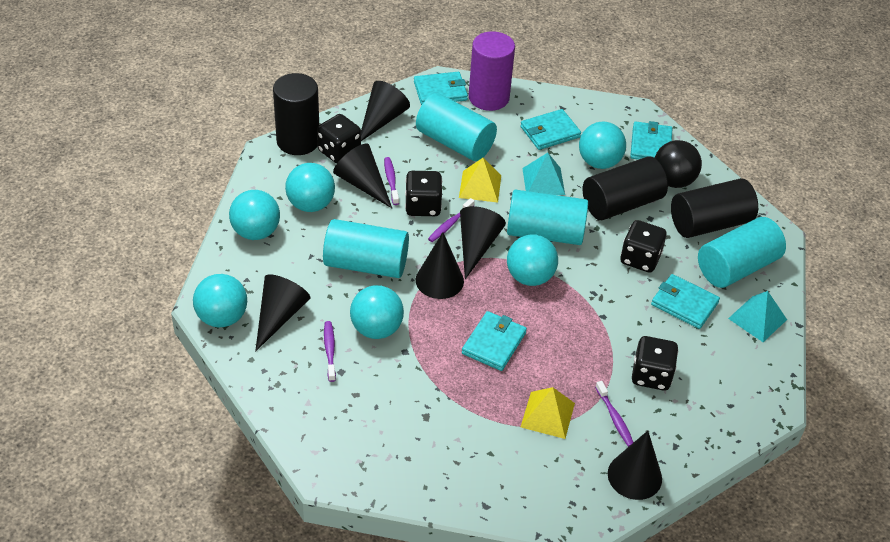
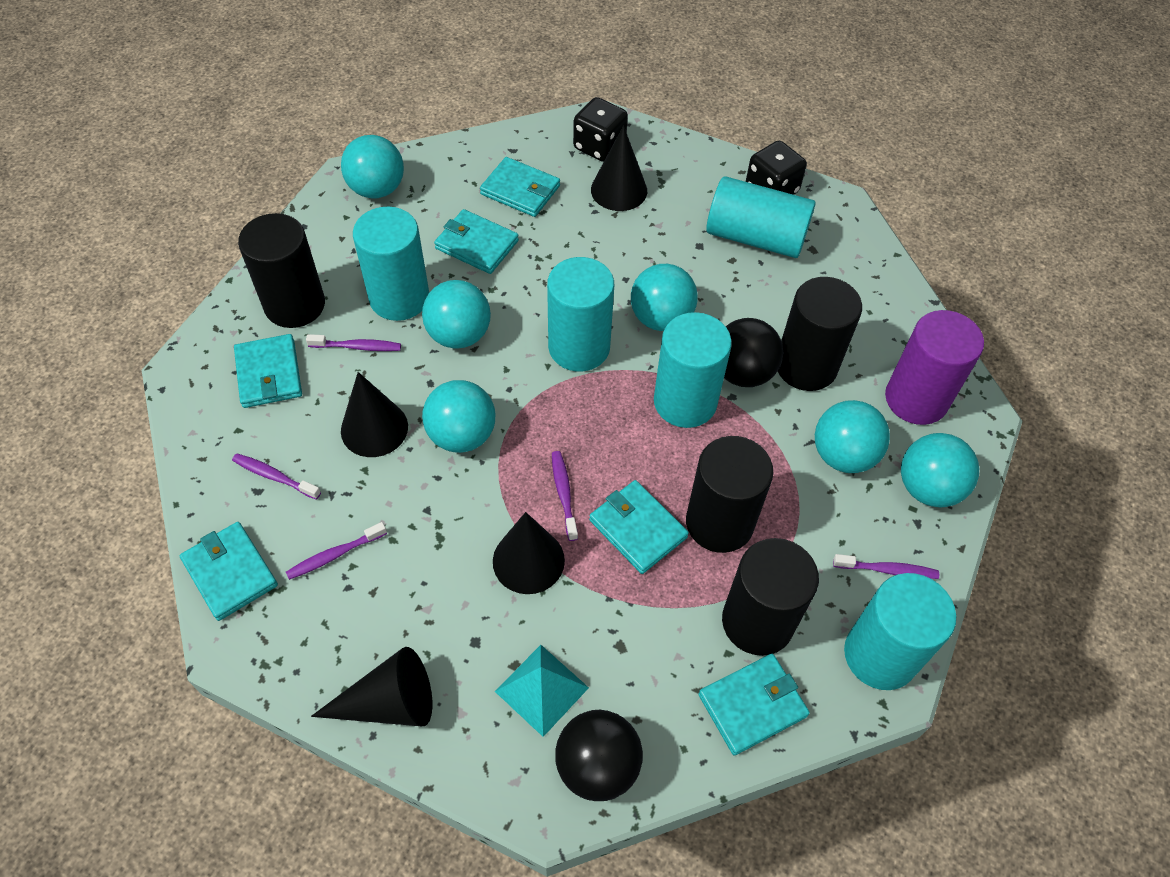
black ball: 1 -> 2
black cone: 6 -> 4
black cylinder: 3 -> 4
black dice: 4 -> 2
purple toothbrush: 4 -> 5
turquoise cylinder: 4 -> 5
turquoise pyramid: 2 -> 1
turquoise wallet: 5 -> 6
yellow pyramid: 2 -> 0

